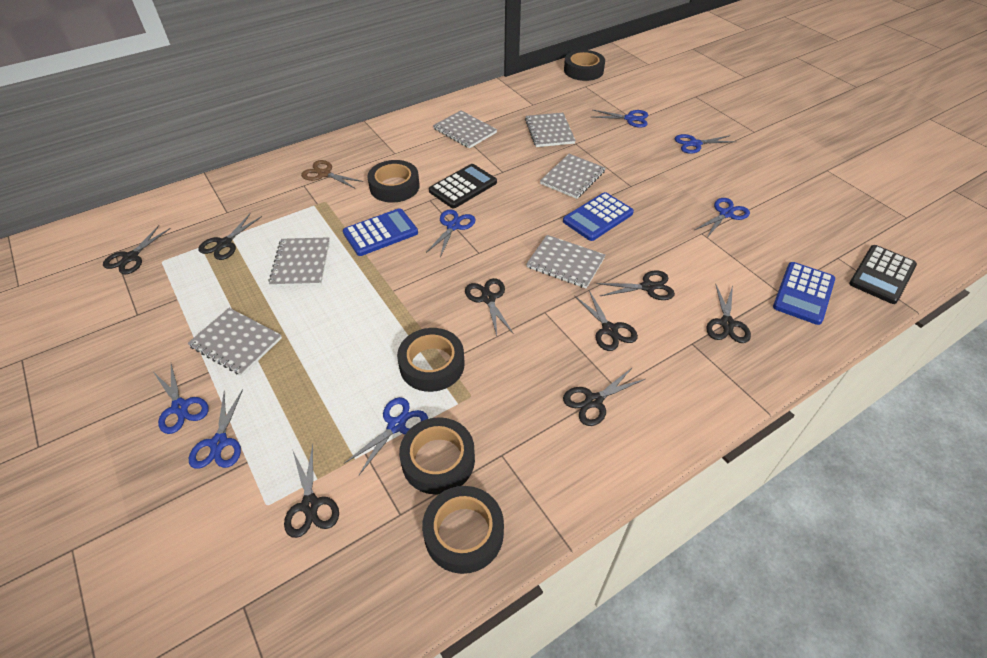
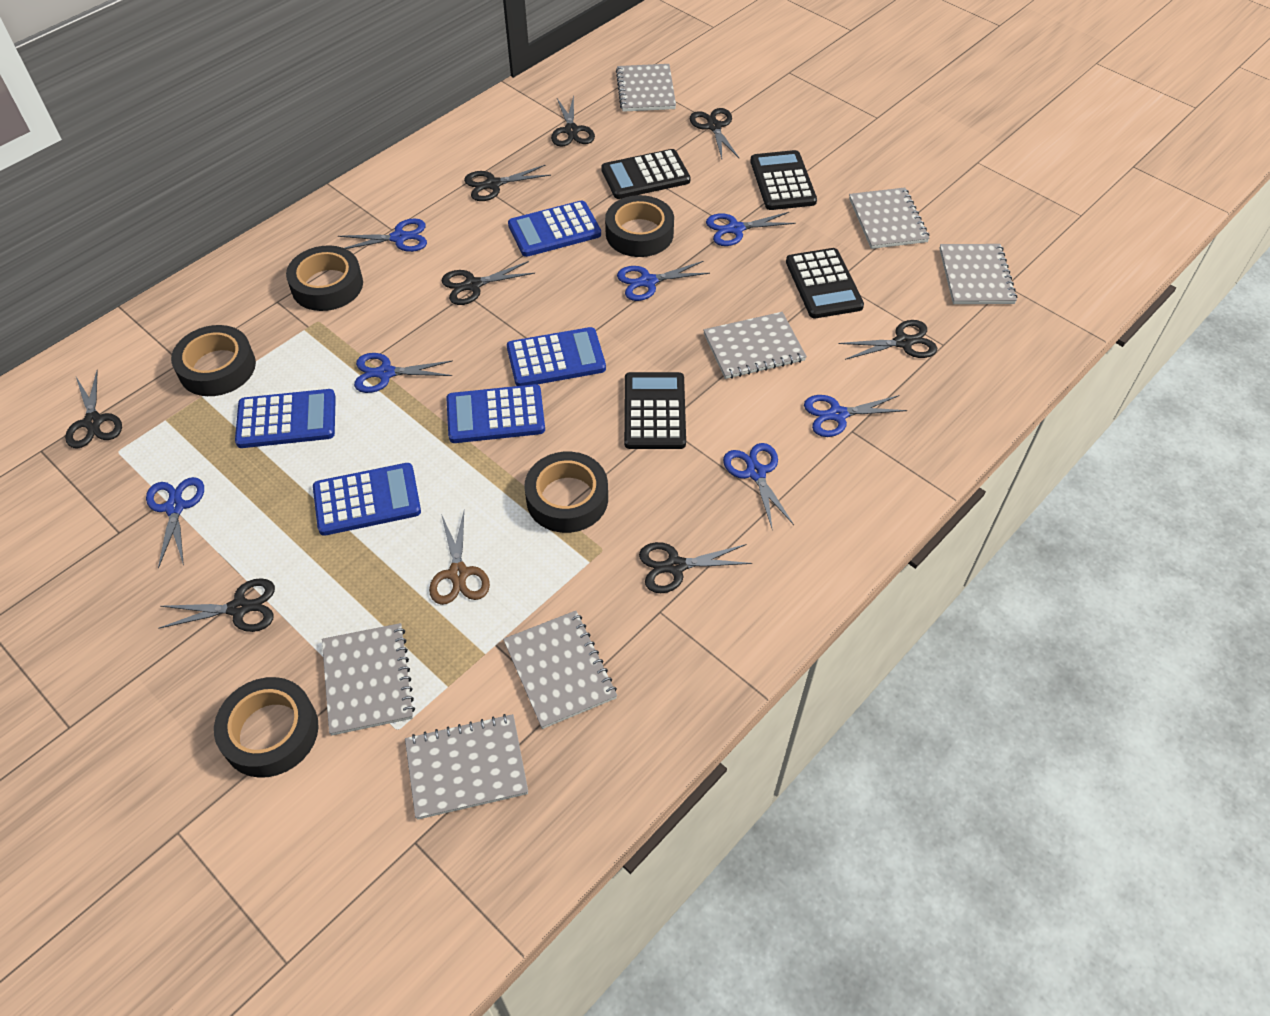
black calculator: 2 -> 4
blue calculator: 3 -> 5
grey notebook: 6 -> 7

